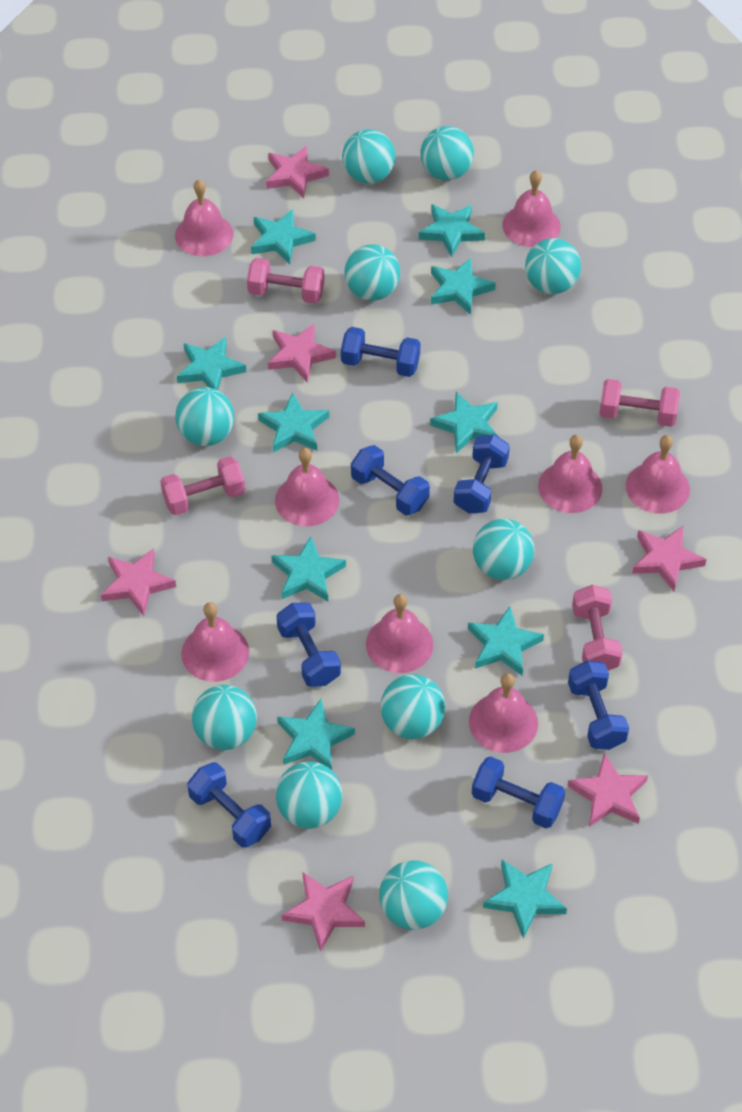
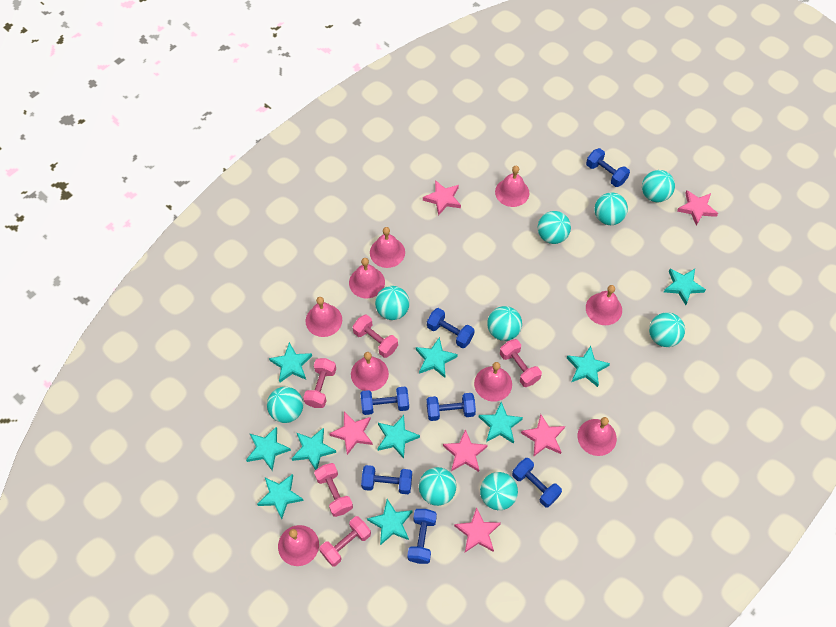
pink bell: 8 -> 9
pink dumbbell: 4 -> 5
turquoise ball: 10 -> 9

